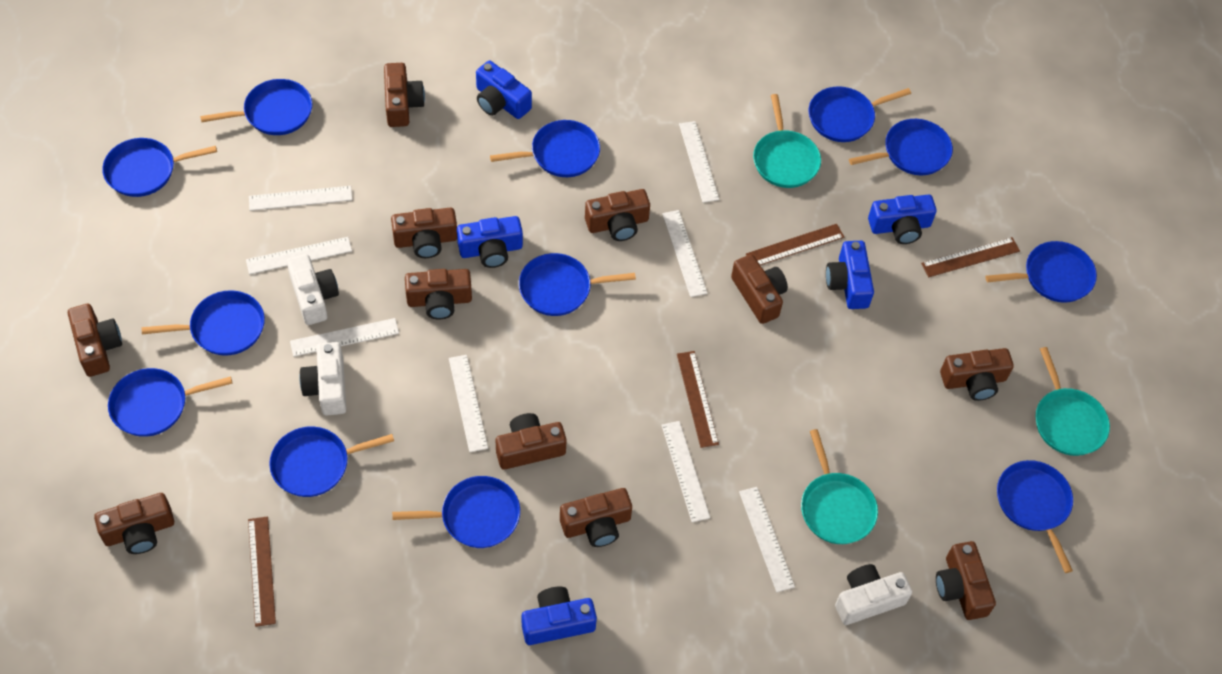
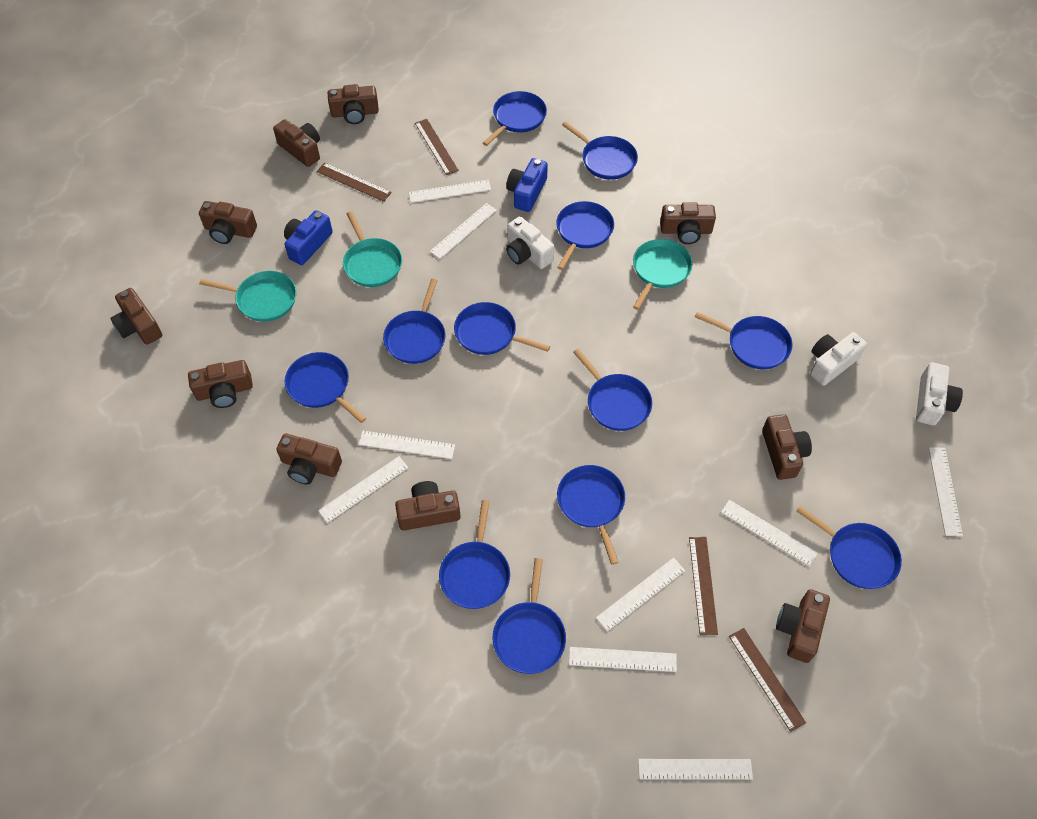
blue camera: 5 -> 2
brown camera: 11 -> 10
white ruler: 8 -> 9

